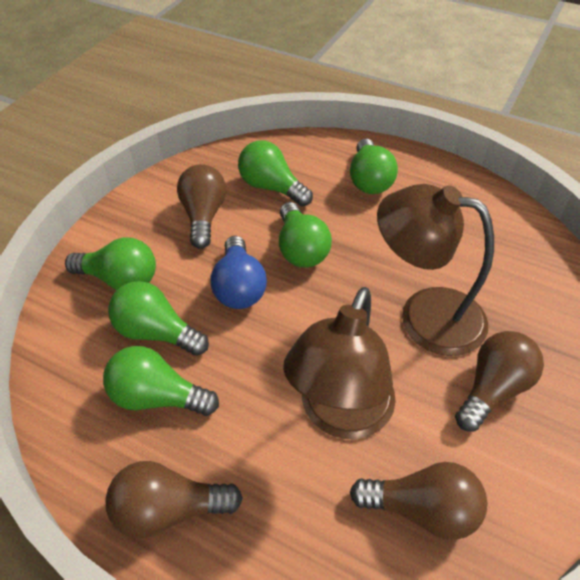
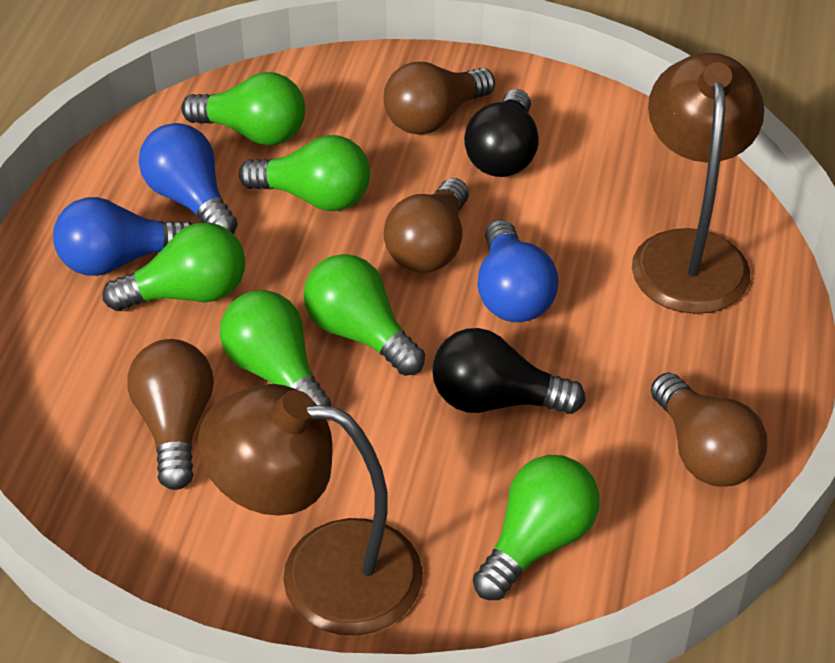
black light bulb: 0 -> 2
blue light bulb: 1 -> 3

